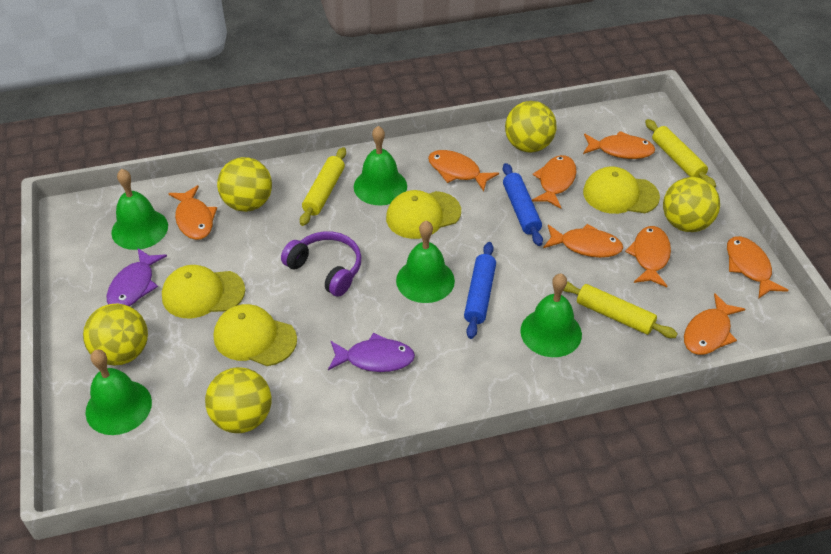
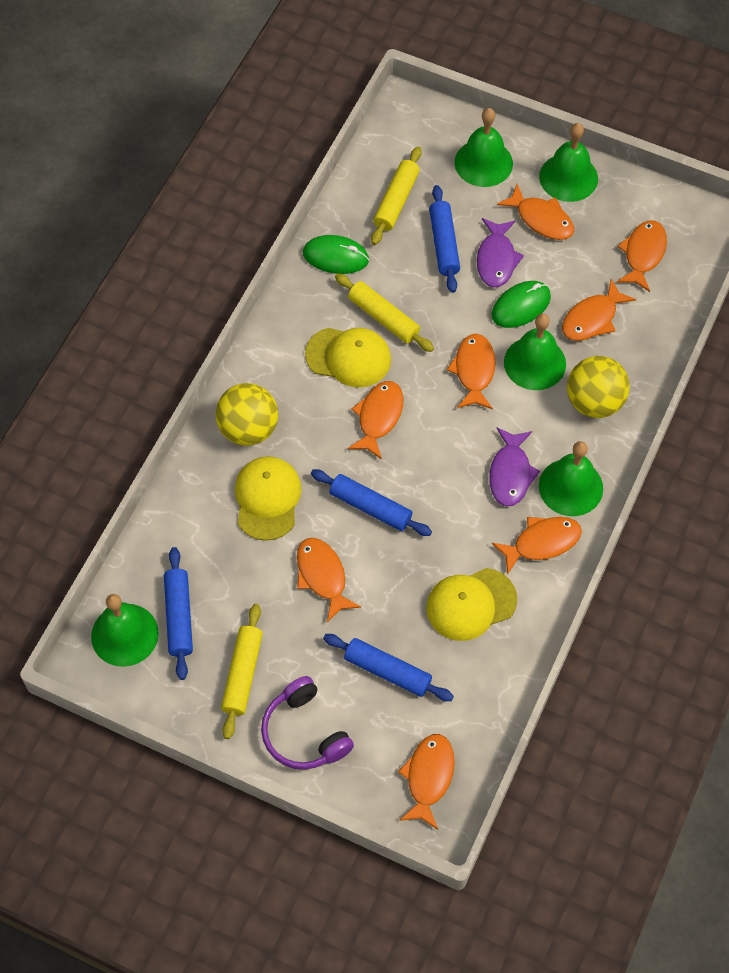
blue rolling pin: 2 -> 4
green mouse: 0 -> 2
yellow ball: 5 -> 2
yellow cap: 4 -> 3

